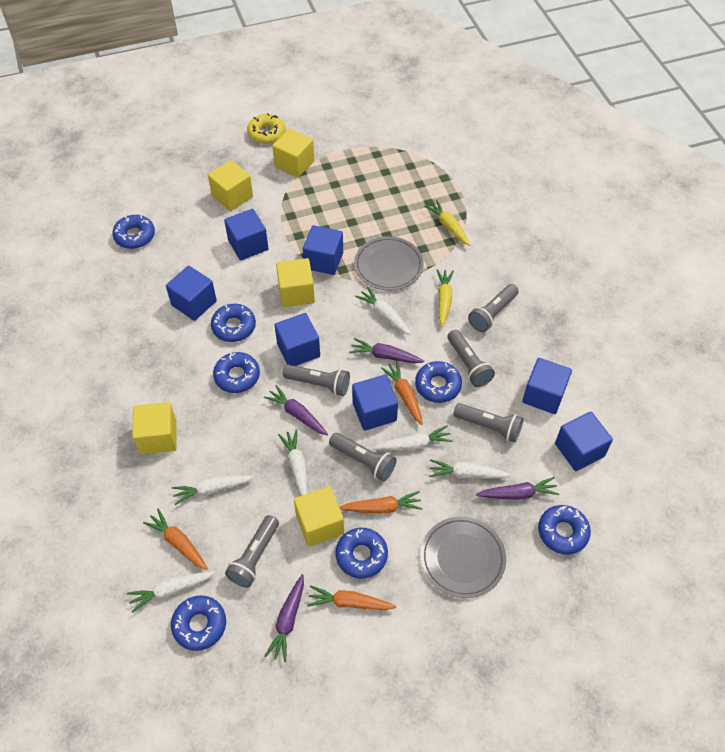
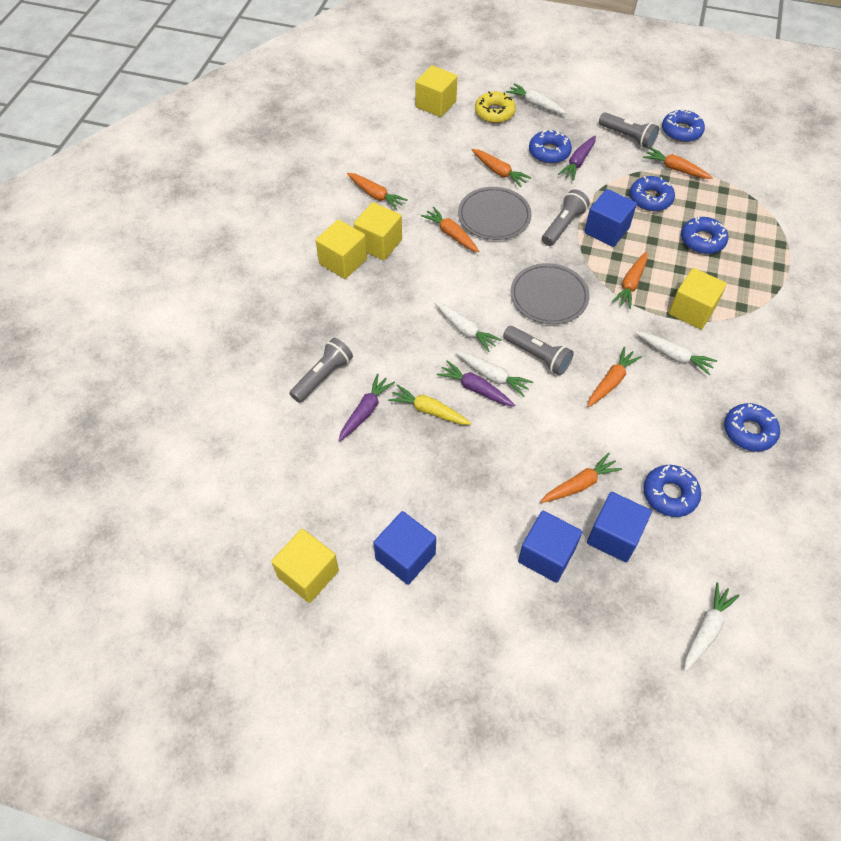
blue cube: 7 -> 4
blue donut: 7 -> 6
grey flashlight: 6 -> 4
orange carrot: 4 -> 7
purple carrot: 4 -> 3
white carrot: 6 -> 5
yellow carrot: 2 -> 1

